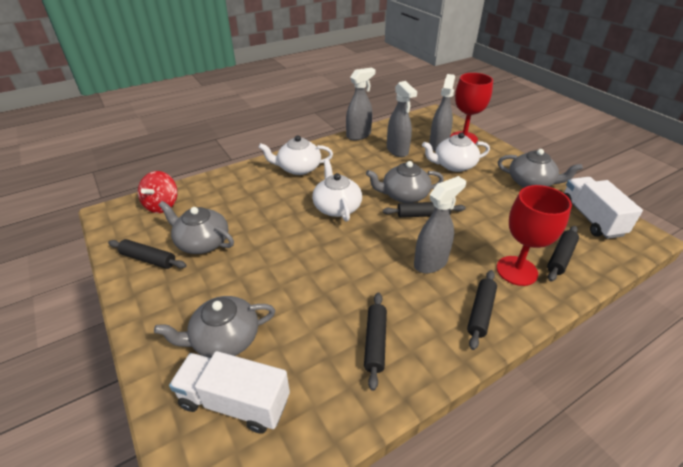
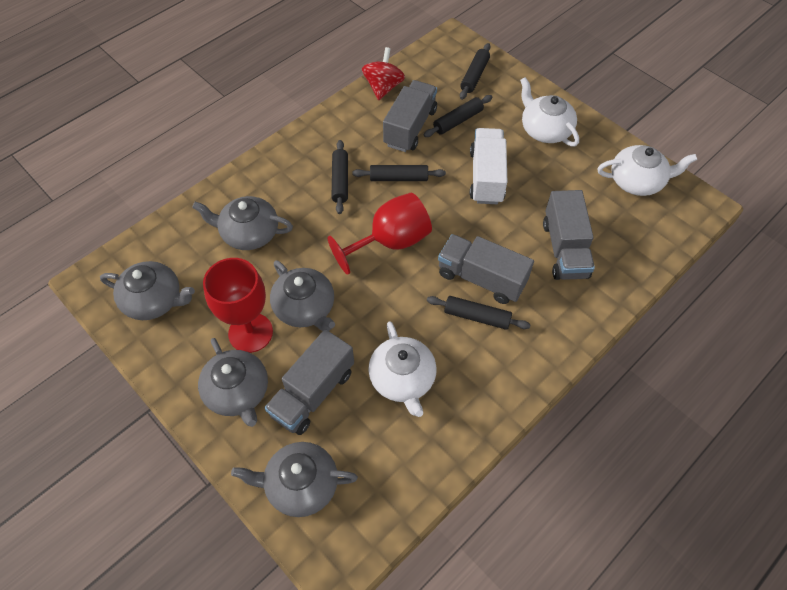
grey spray bottle: 4 -> 0
grey teapot: 4 -> 5
grey truck: 0 -> 4
white truck: 2 -> 1

